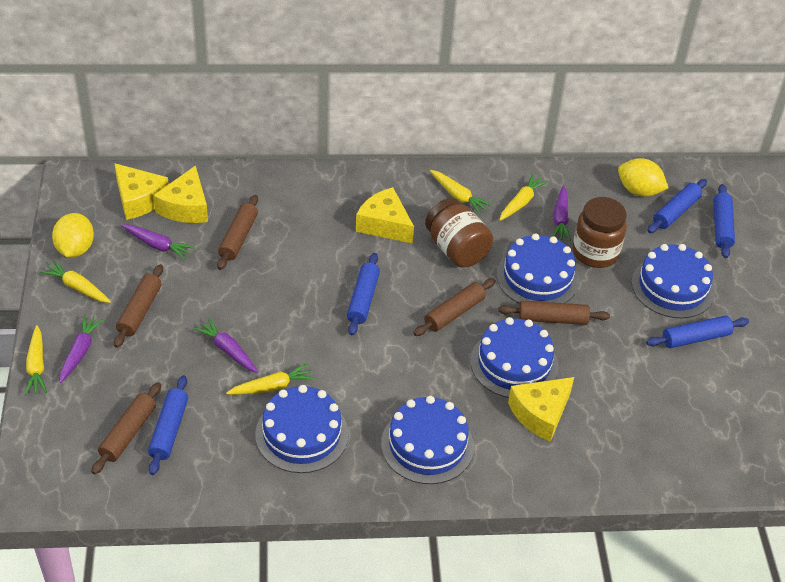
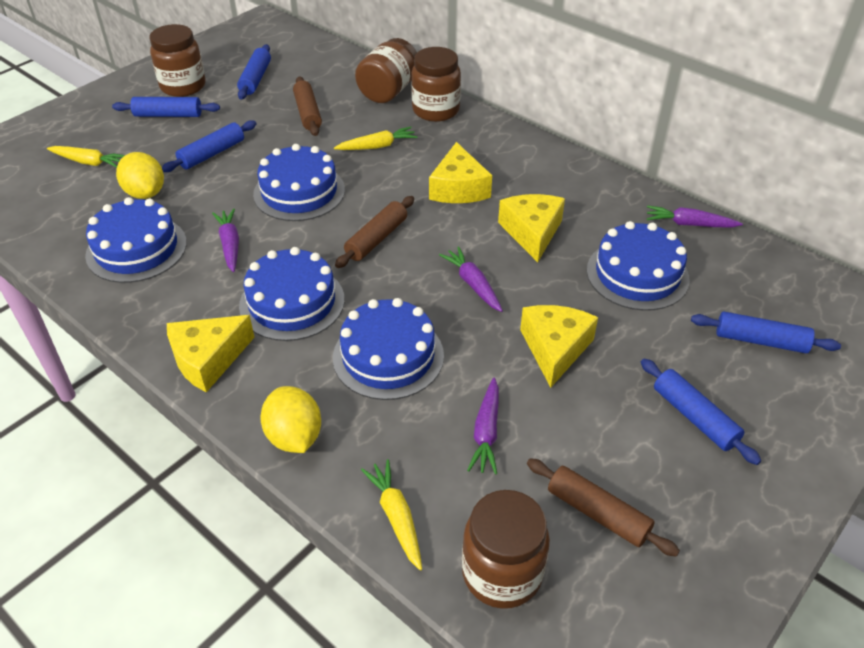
brown jar: 2 -> 4
brown rolling pin: 5 -> 3
yellow carrot: 5 -> 3

